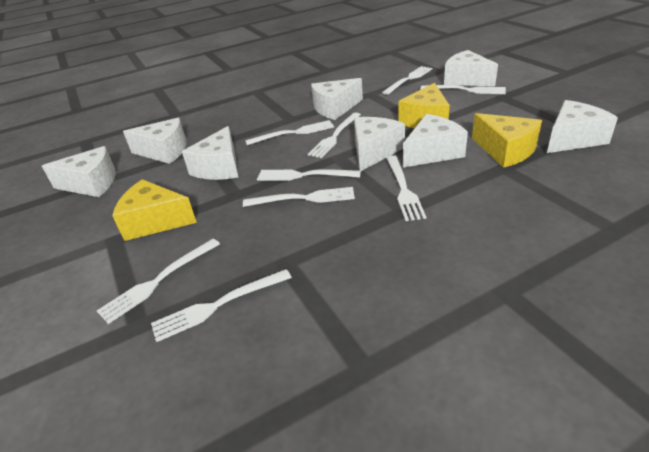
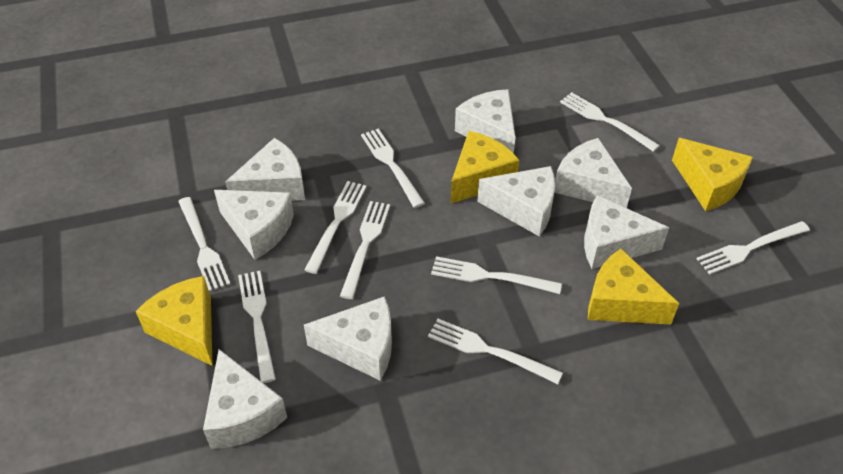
yellow cheese: 3 -> 4

